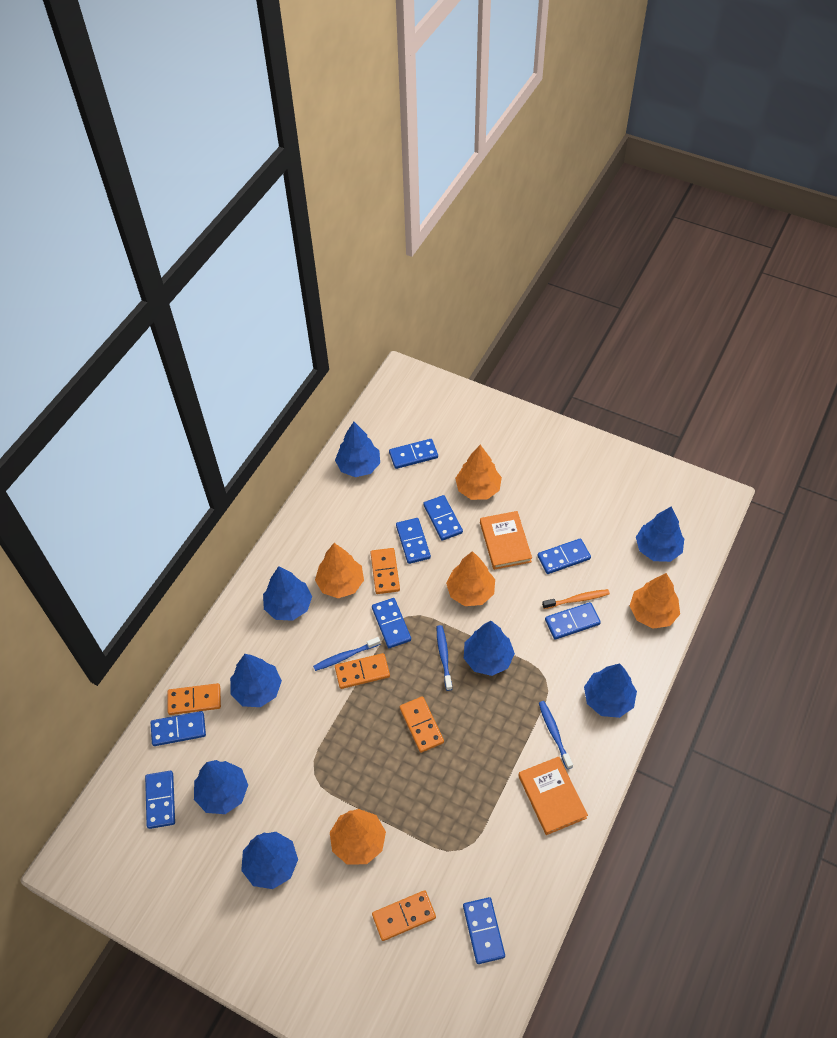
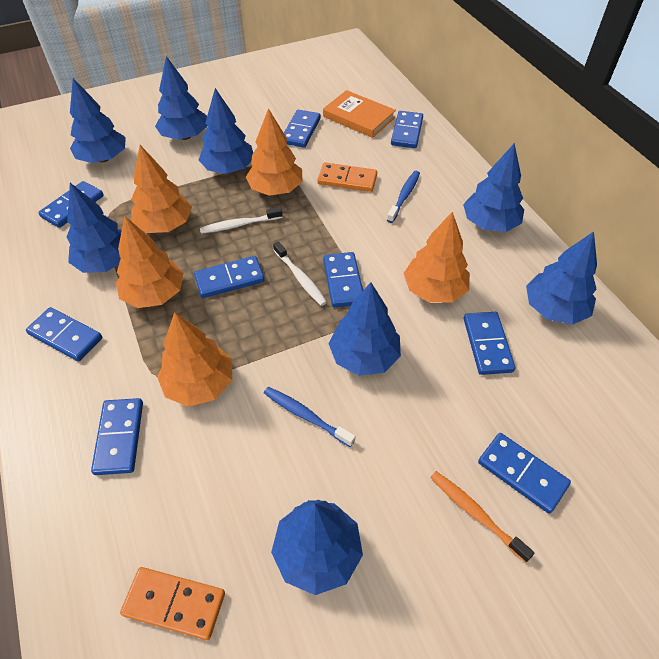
blue toothbrush: 3 -> 2
orange book: 2 -> 1
orange domino: 5 -> 2
white toothbrush: 0 -> 2

